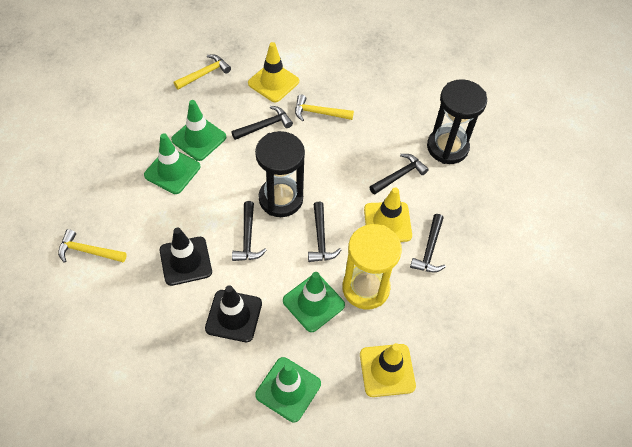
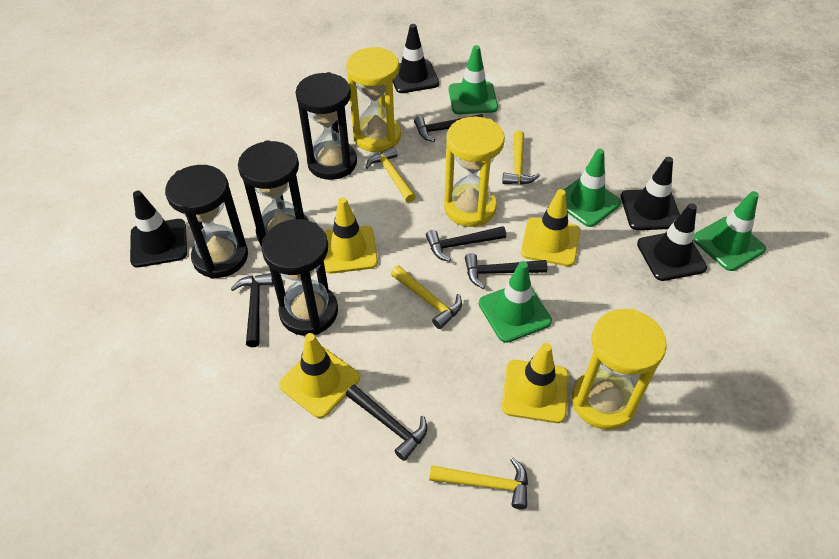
black hourglass: 2 -> 4
black traffic cone: 2 -> 4
yellow hammer: 3 -> 4
yellow hourglass: 1 -> 3
yellow traffic cone: 3 -> 4

